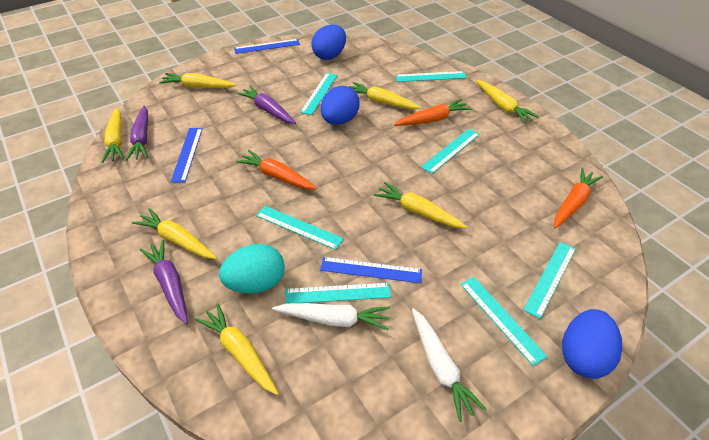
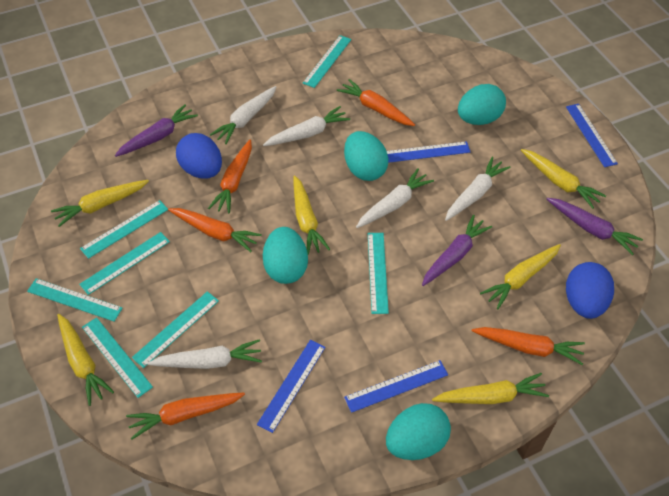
blue egg: 3 -> 2
blue ruler: 3 -> 4
orange carrot: 3 -> 5
turquoise egg: 1 -> 4
white carrot: 2 -> 5
yellow carrot: 7 -> 6

